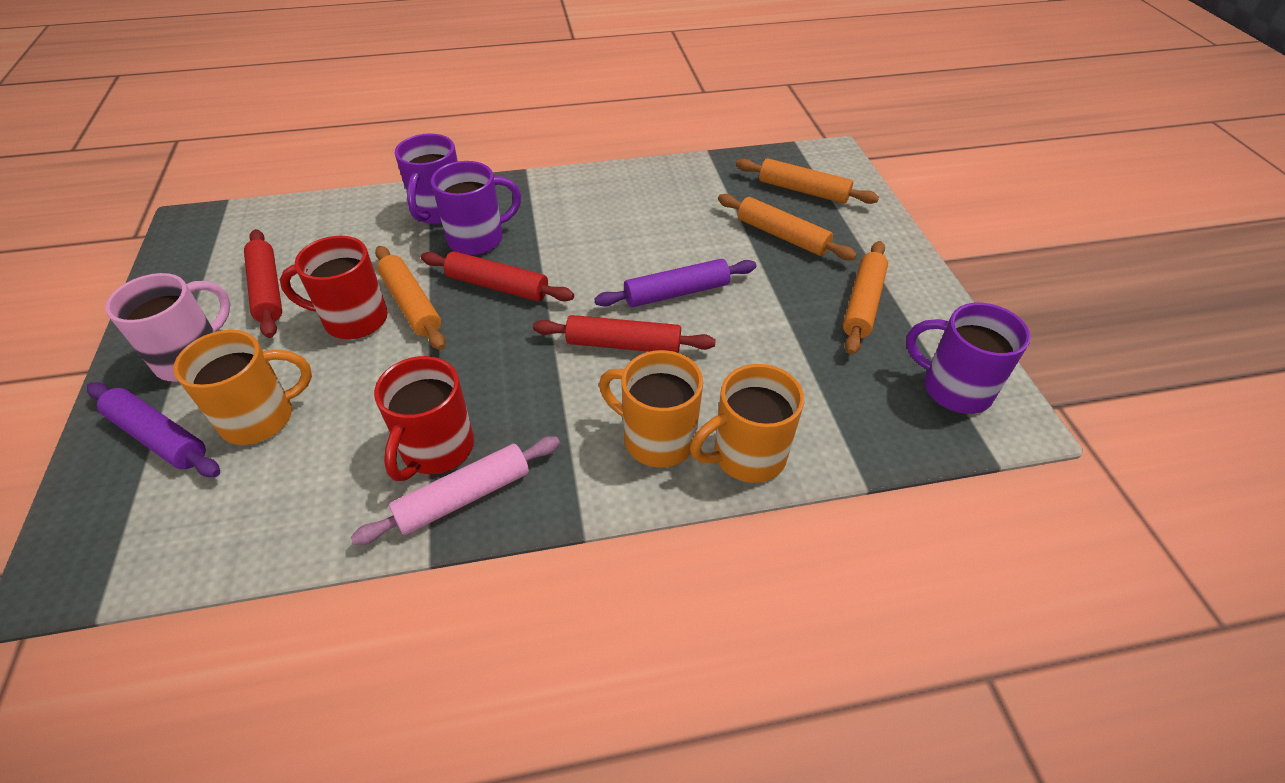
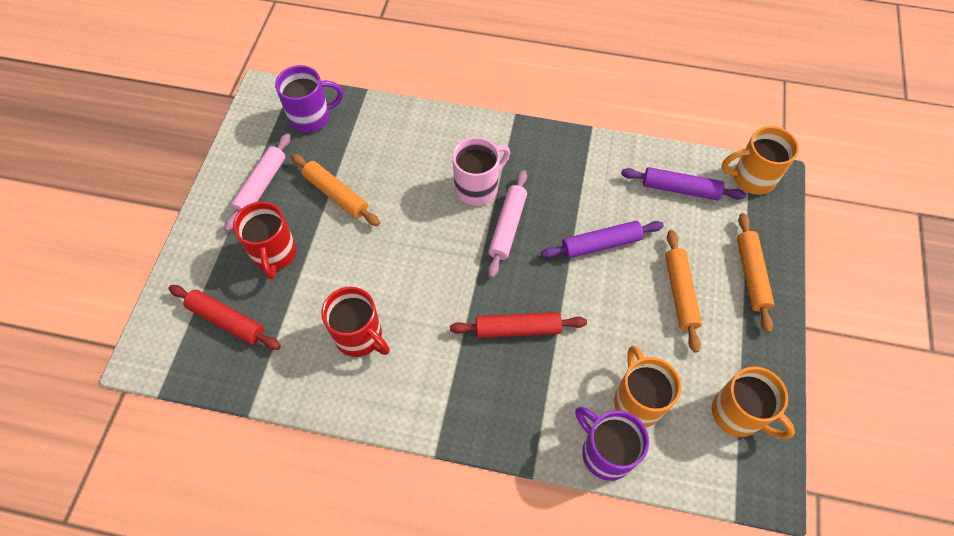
orange rolling pin: 4 -> 3
pink rolling pin: 1 -> 2
purple mug: 3 -> 2
red rolling pin: 3 -> 2

